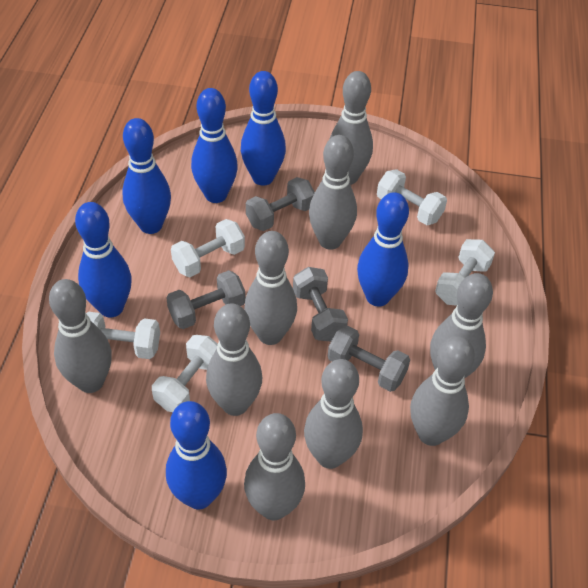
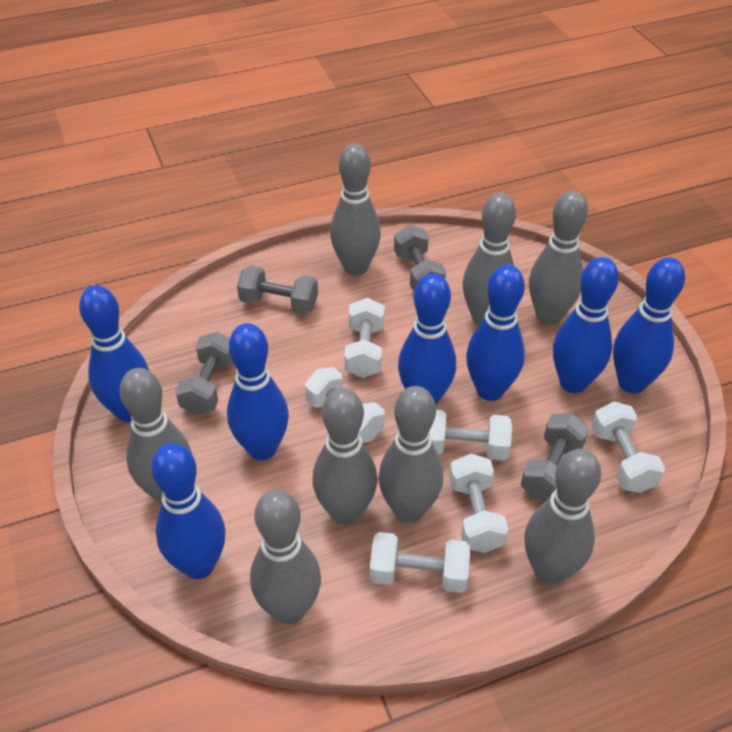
blue bowling pin: 6 -> 7
grey bowling pin: 9 -> 8
white dumbbell: 5 -> 6

